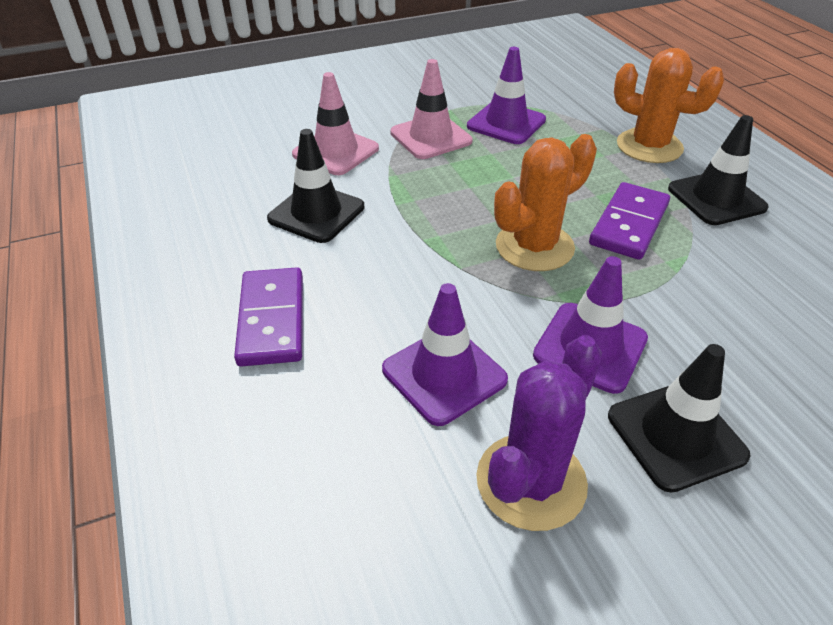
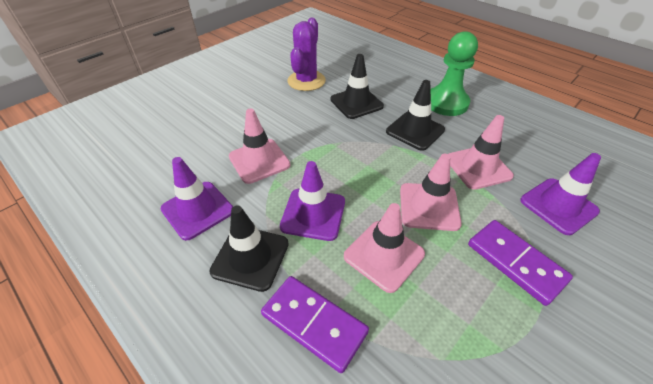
green pawn: 0 -> 1
orange cactus: 2 -> 0
pink traffic cone: 2 -> 4

